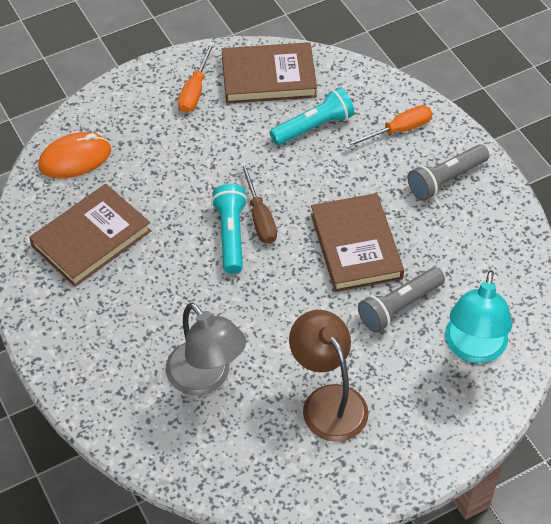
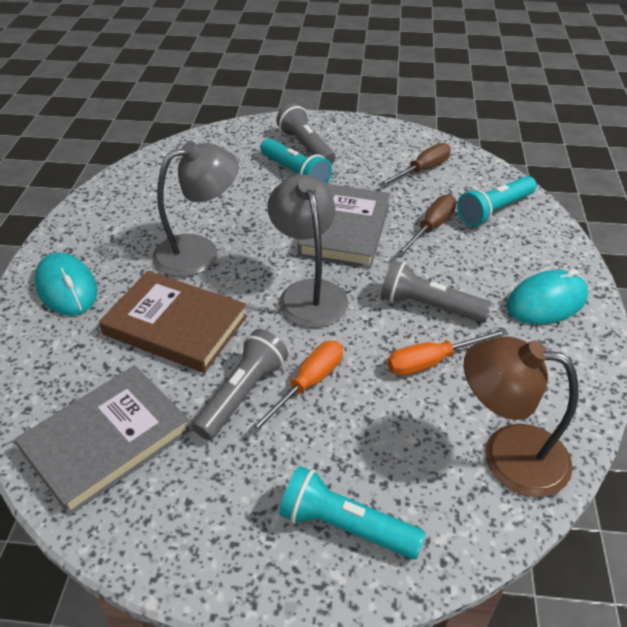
brown book: 3 -> 1
brown screwdriver: 1 -> 2
grey book: 0 -> 2
grey flashlight: 2 -> 3
grey lamp: 1 -> 2
orange mouse: 1 -> 0
turquoise flashlight: 2 -> 3
turquoise lamp: 1 -> 0
turquoise mouse: 0 -> 2

